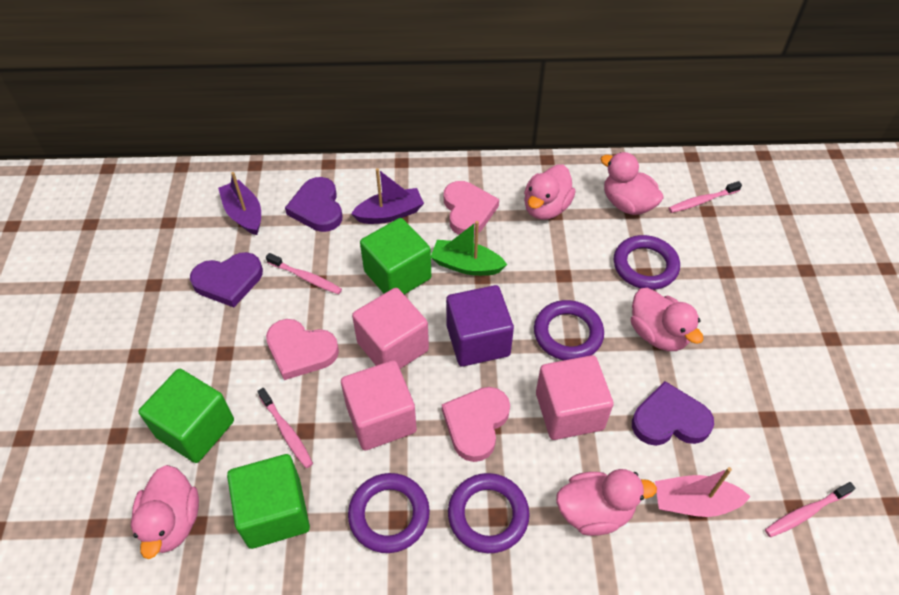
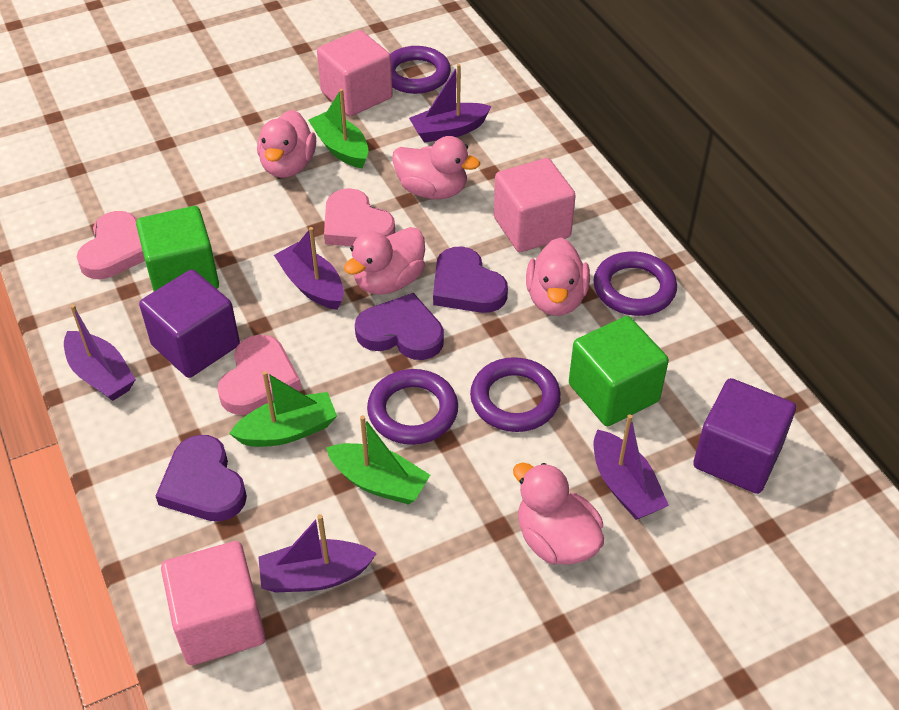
green boat: 1 -> 3
green cube: 3 -> 2
pink boat: 1 -> 0
pink toothbrush: 4 -> 0
purple boat: 2 -> 5
purple cube: 1 -> 2

